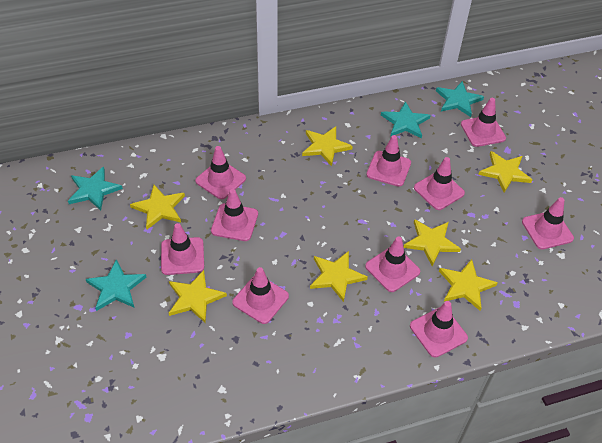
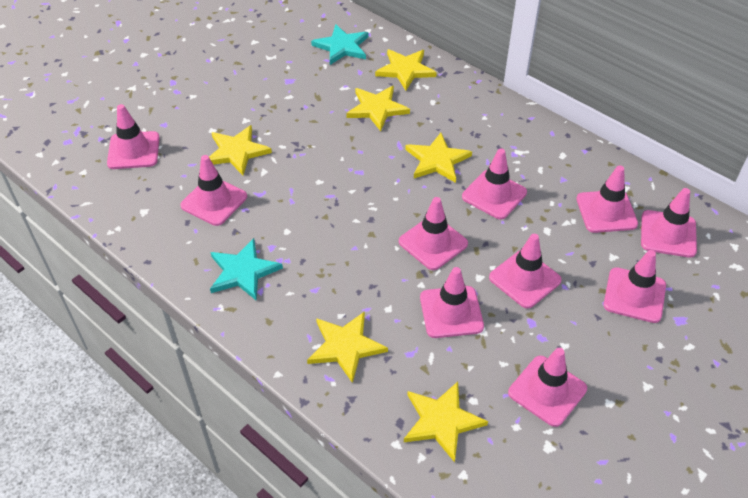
turquoise star: 4 -> 2
yellow star: 7 -> 6

